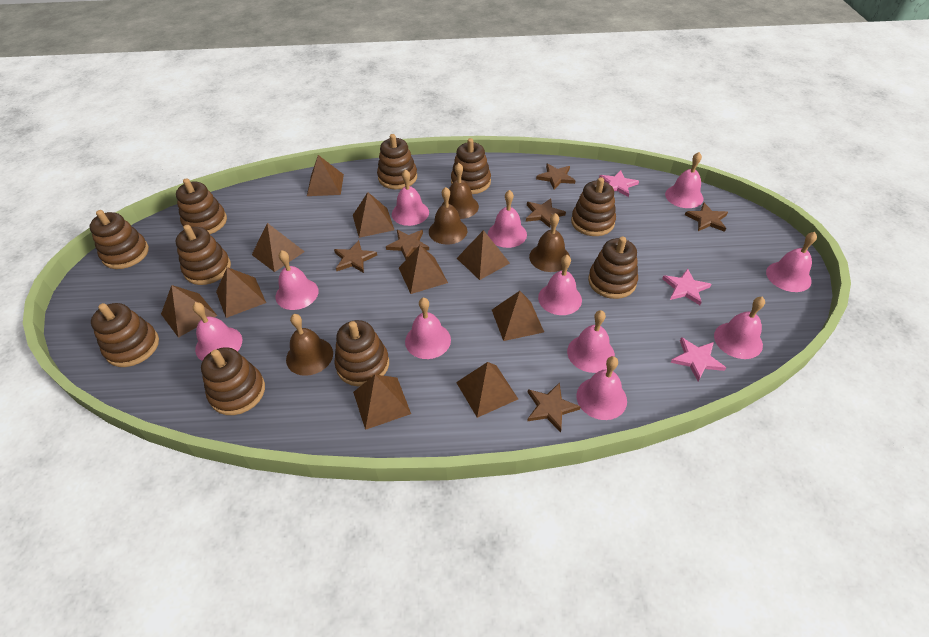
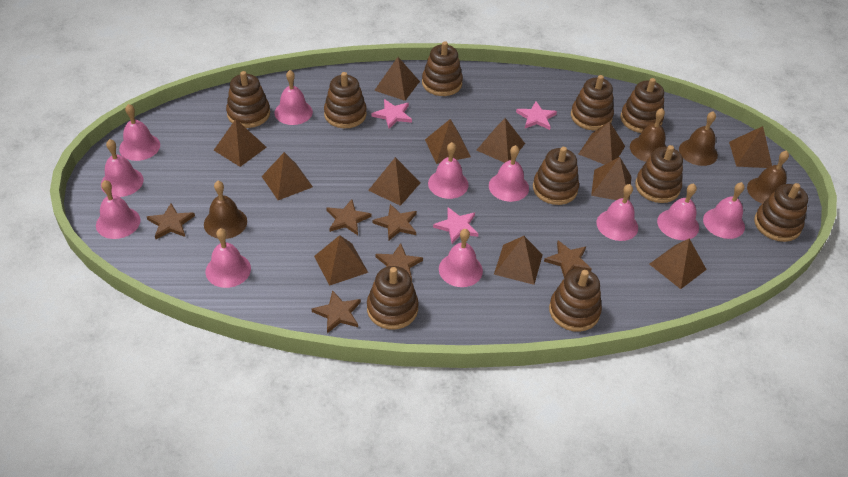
brown pyramid: 10 -> 12

